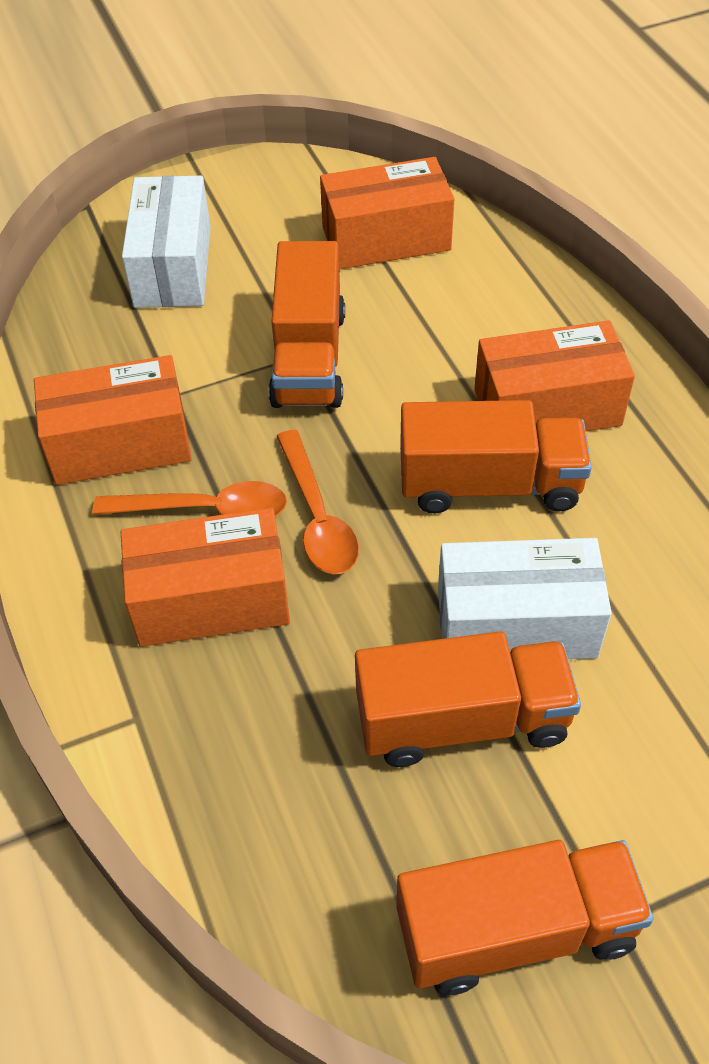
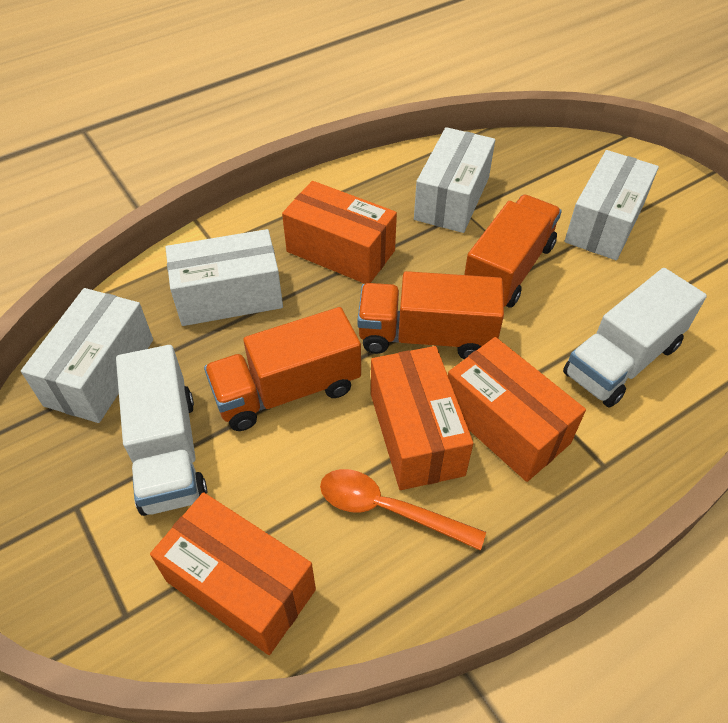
orange spoon: 2 -> 1
orange truck: 4 -> 3
white box: 2 -> 4
white truck: 0 -> 2

